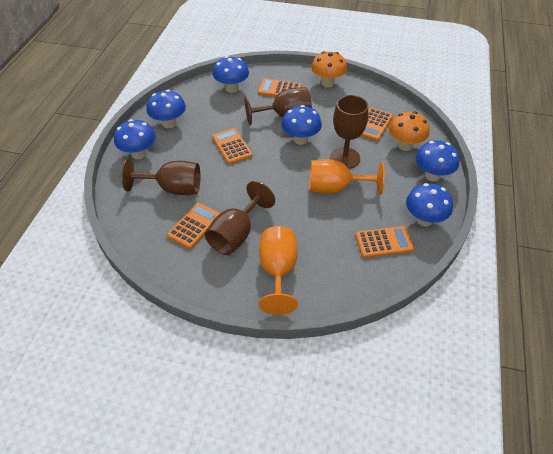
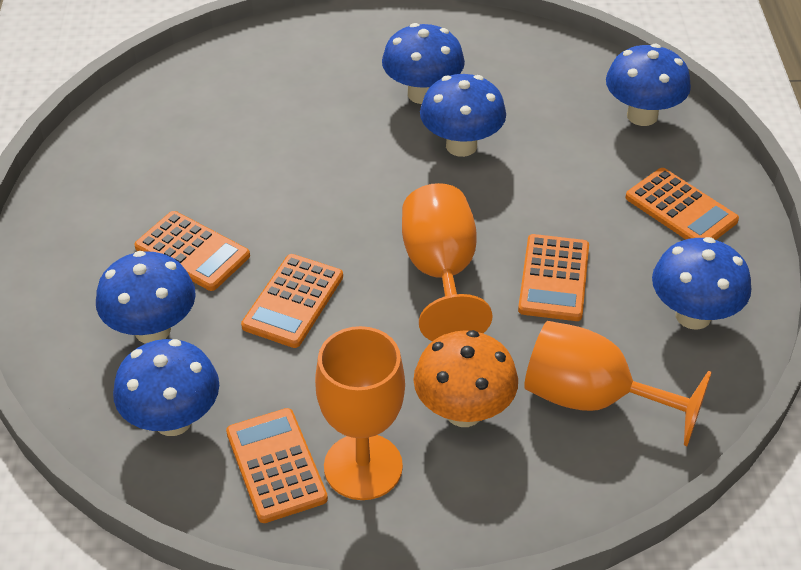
brown goblet: 4 -> 0
orange goblet: 2 -> 3
orange mushroom: 2 -> 1

